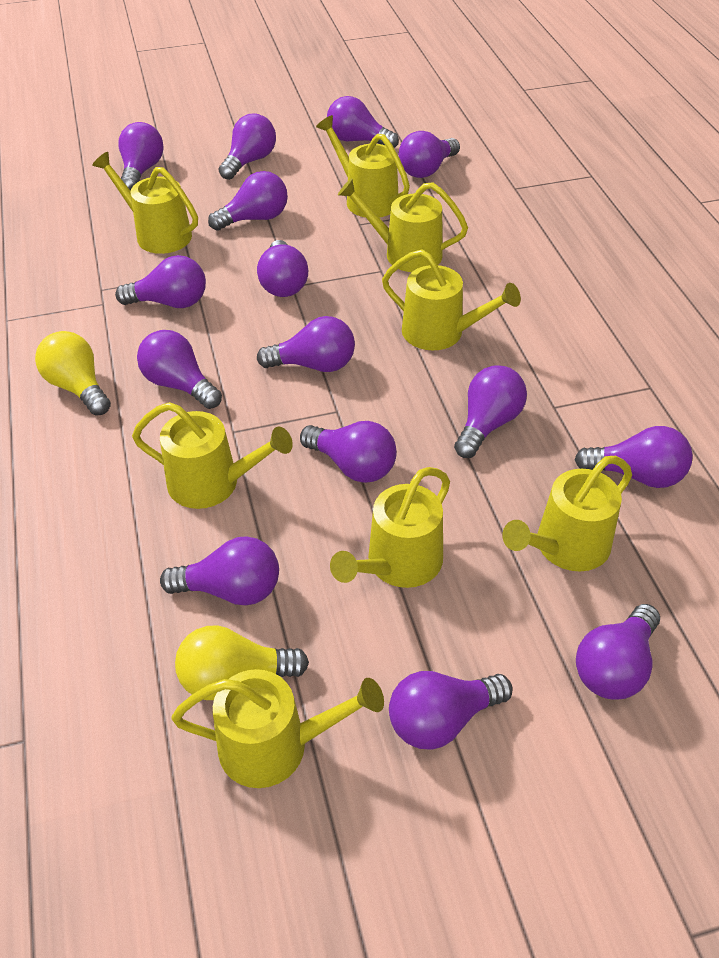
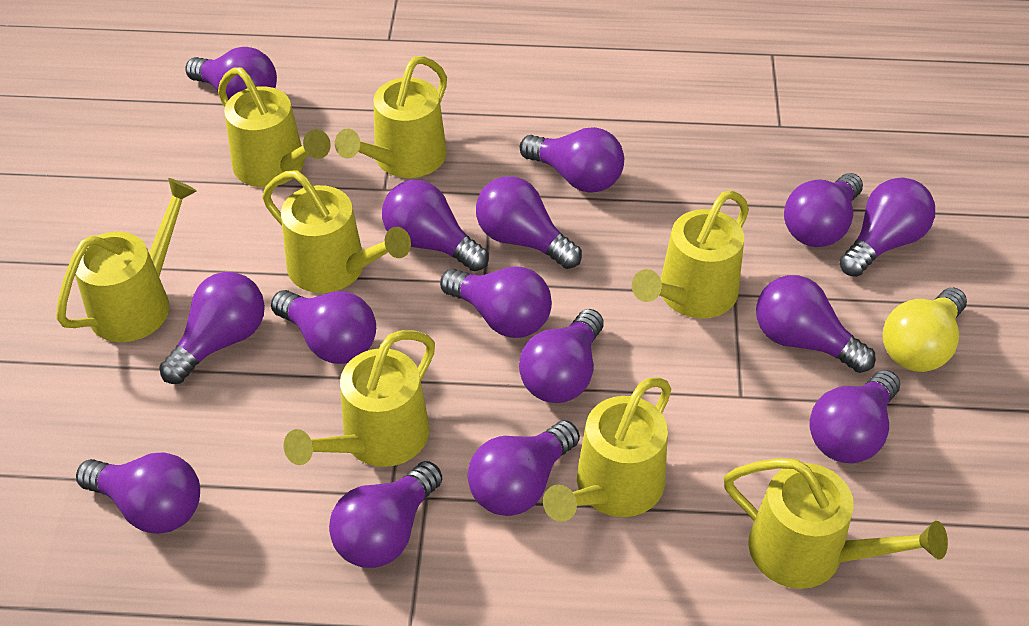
yellow light bulb: 2 -> 1

